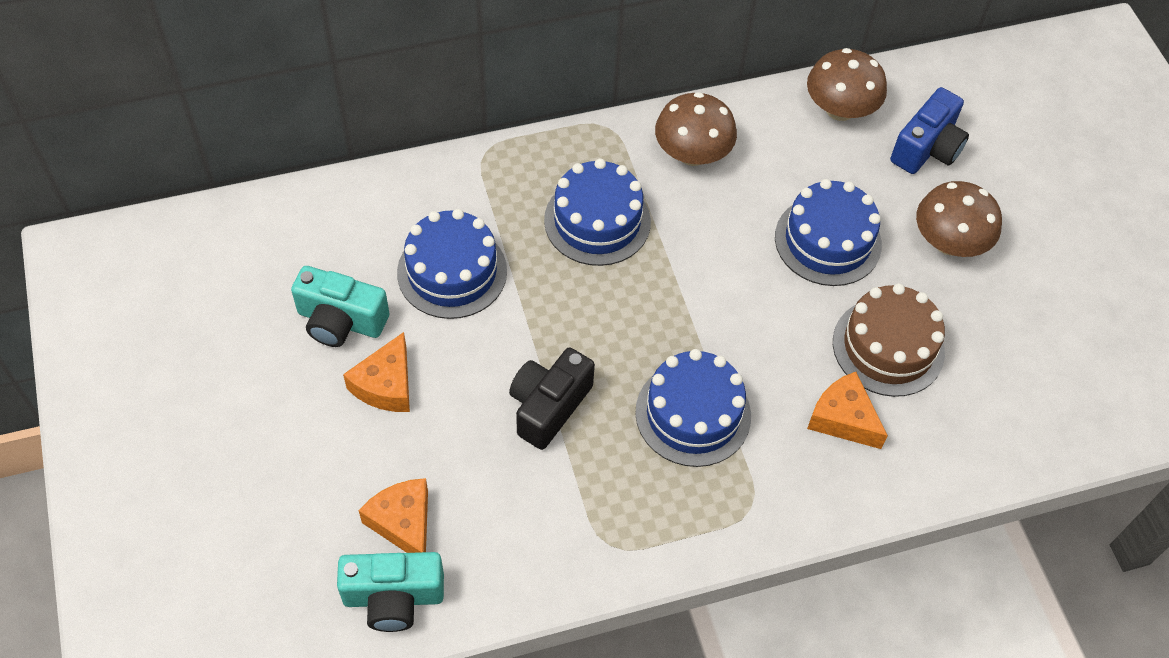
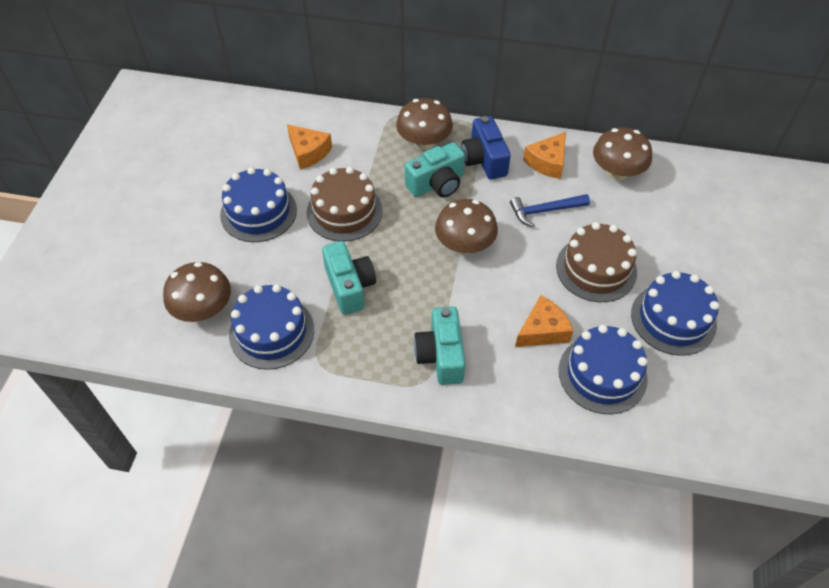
black camera: 1 -> 0
blue hammer: 0 -> 1
brown cake: 1 -> 2
brown mushroom: 3 -> 4
turquoise camera: 2 -> 3

